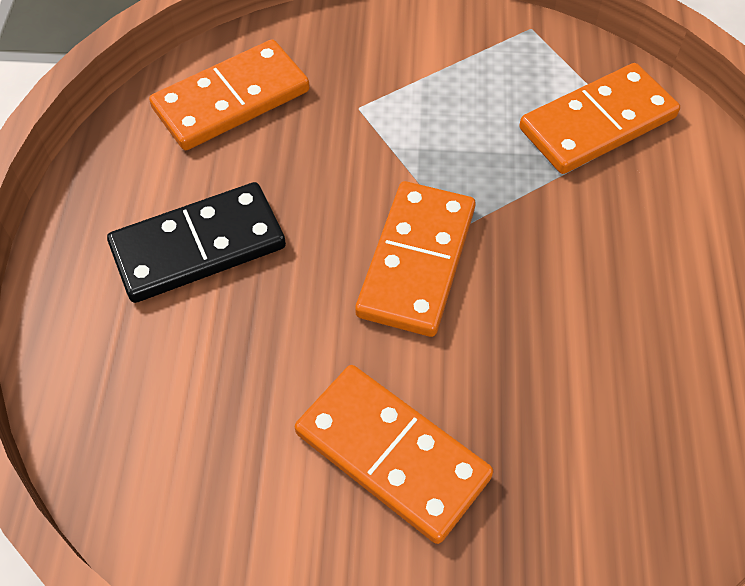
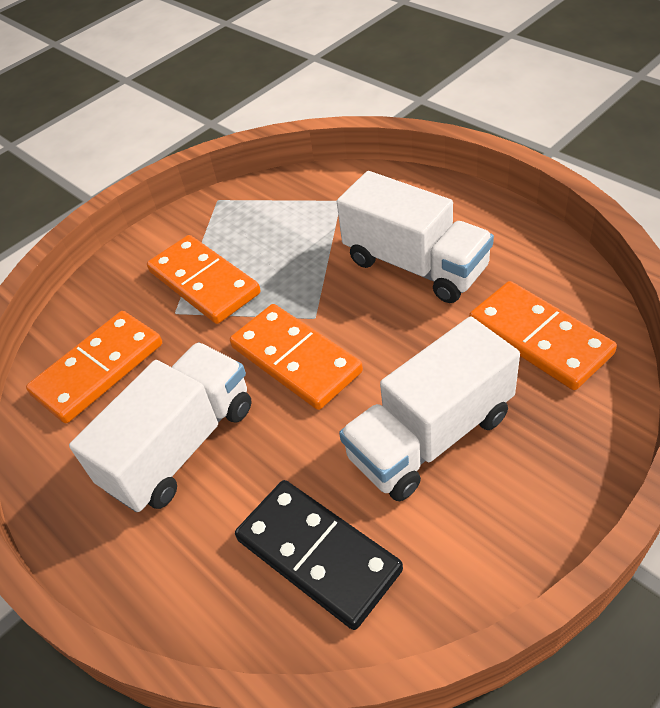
white truck: 0 -> 3

